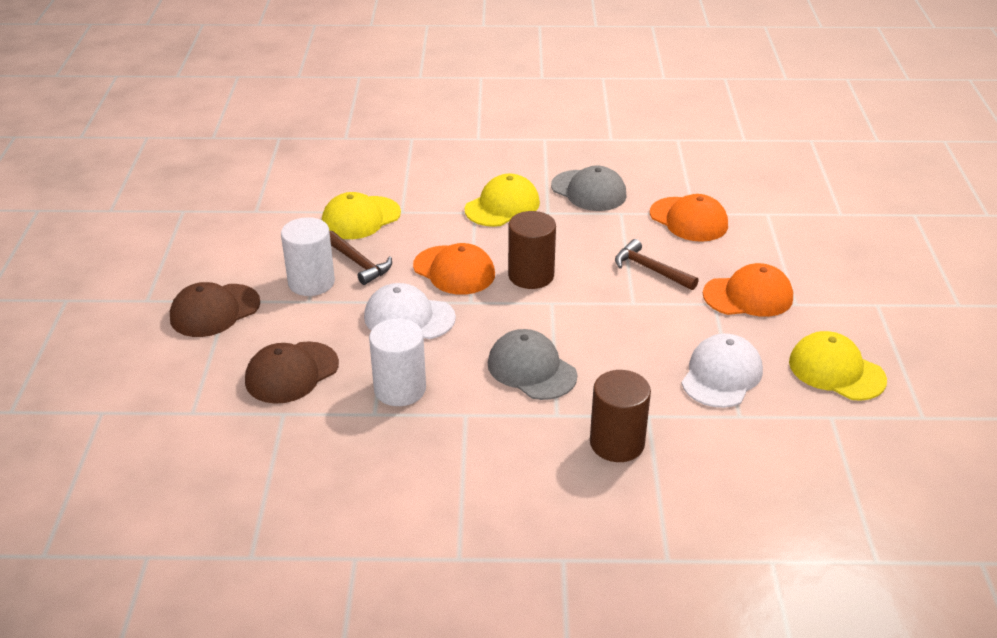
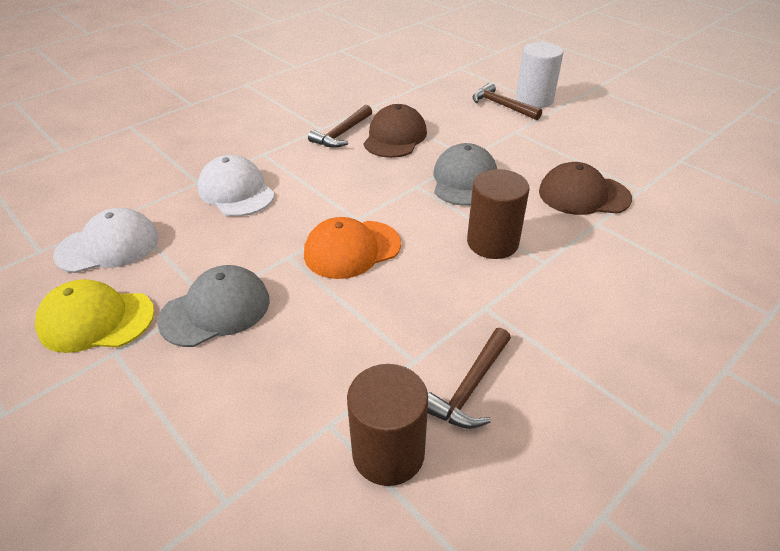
brown hammer: 2 -> 3
orange cap: 3 -> 1
white cylinder: 2 -> 1
yellow cap: 3 -> 1

